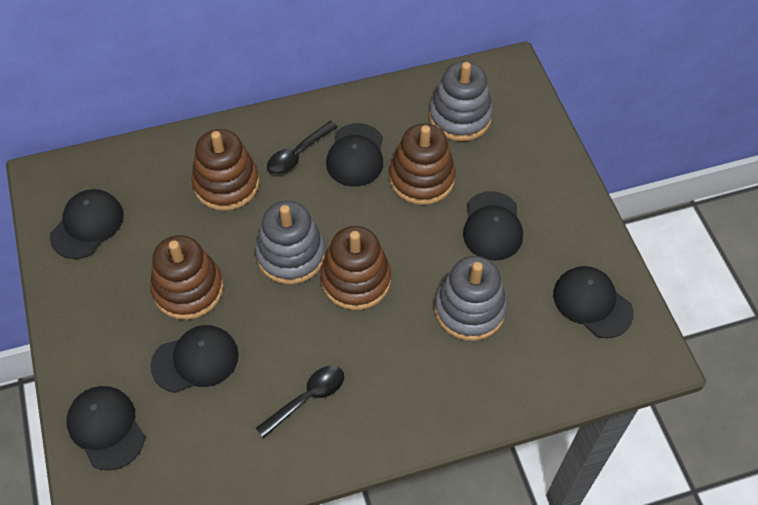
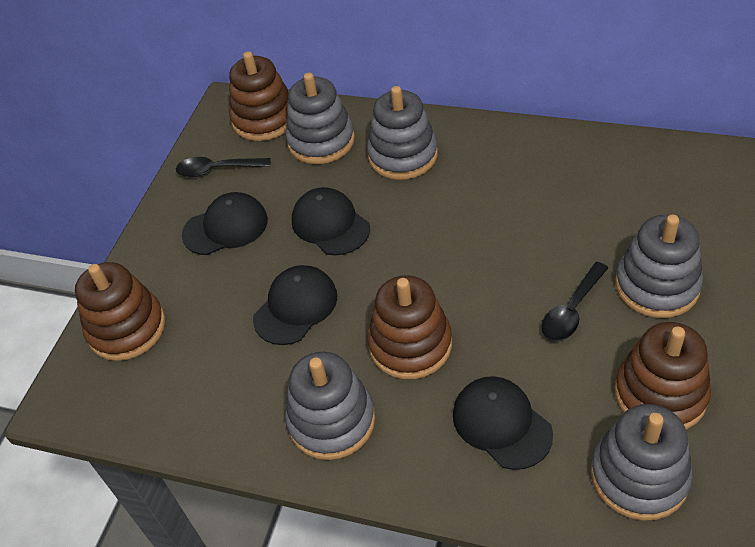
black cap: 6 -> 4
grey stacking toy: 3 -> 5

